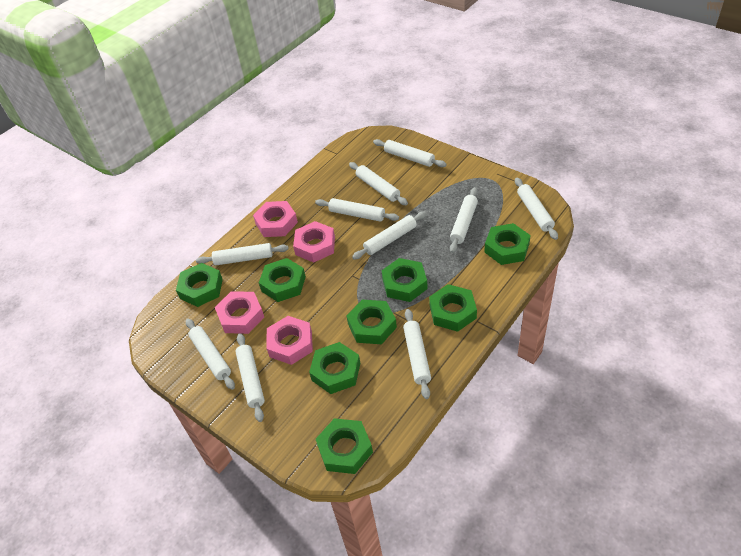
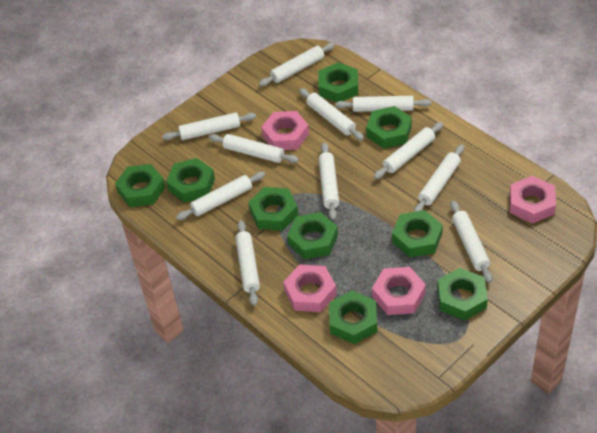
green nut: 8 -> 9
white rolling pin: 10 -> 11

